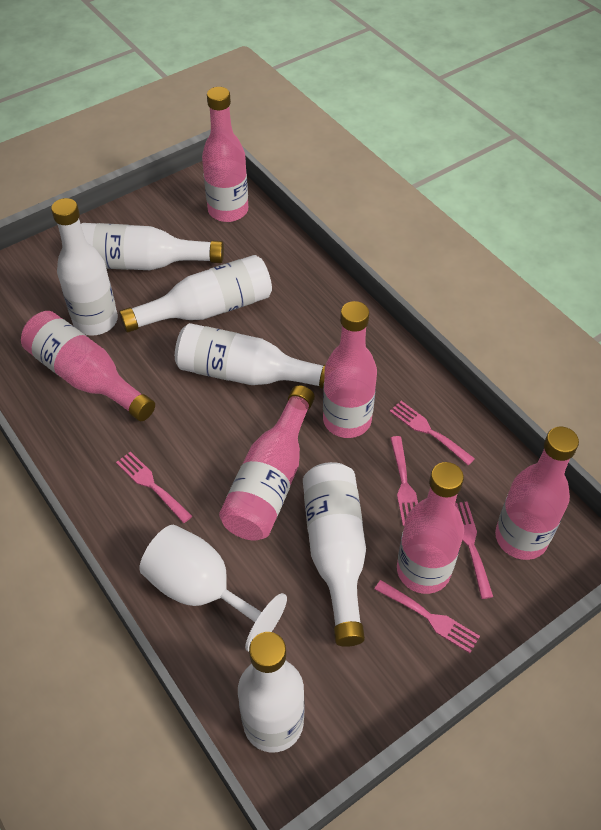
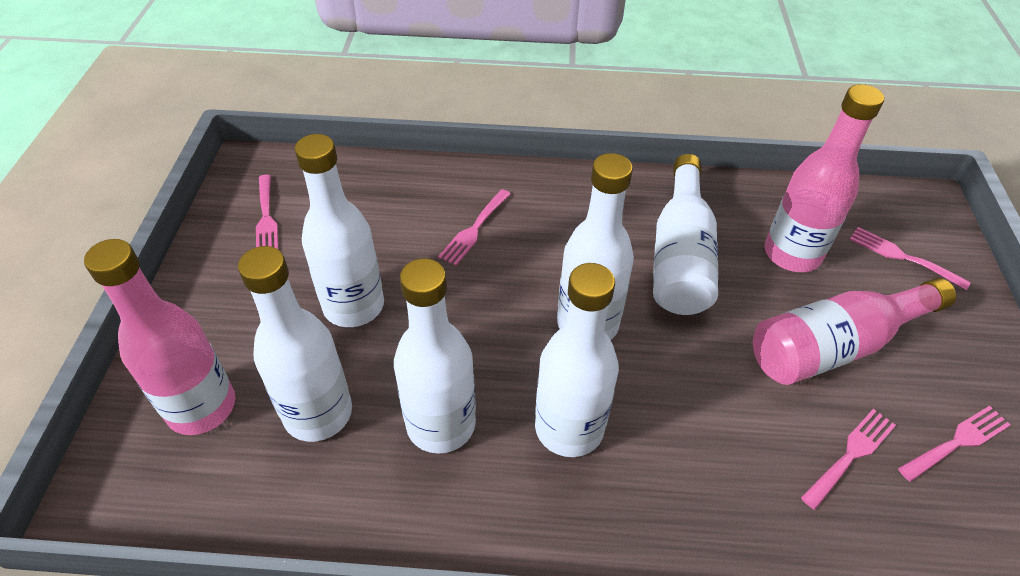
pink bottle: 6 -> 3
white goblet: 1 -> 0

